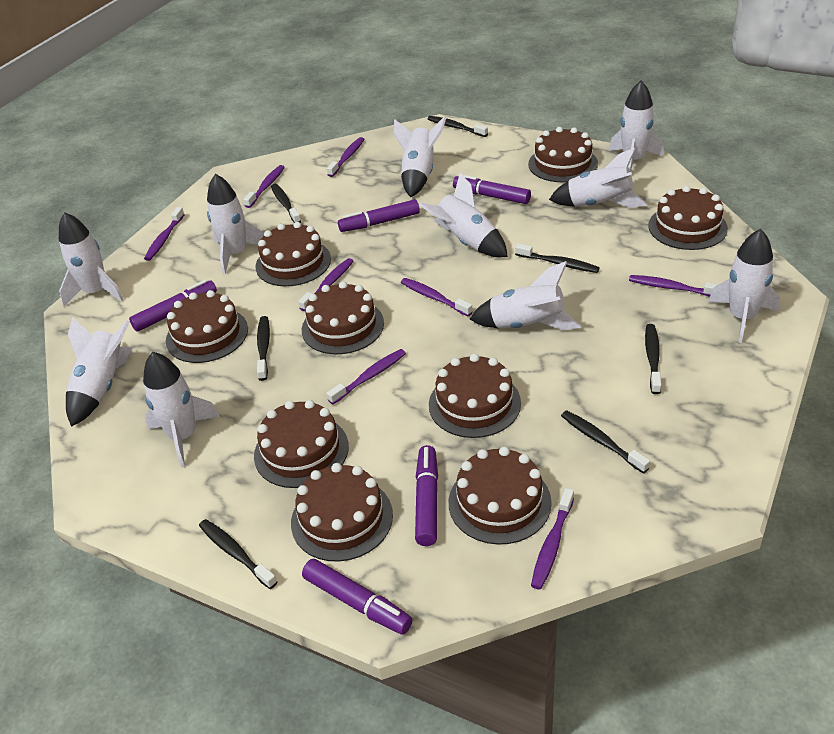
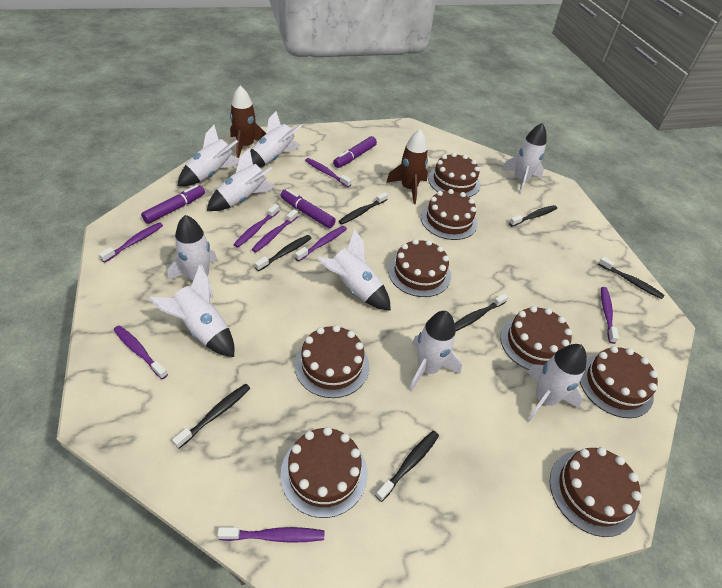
brown cake: 9 -> 8
brown rocket: 0 -> 2
purple marker: 5 -> 3
white rocket: 10 -> 9

